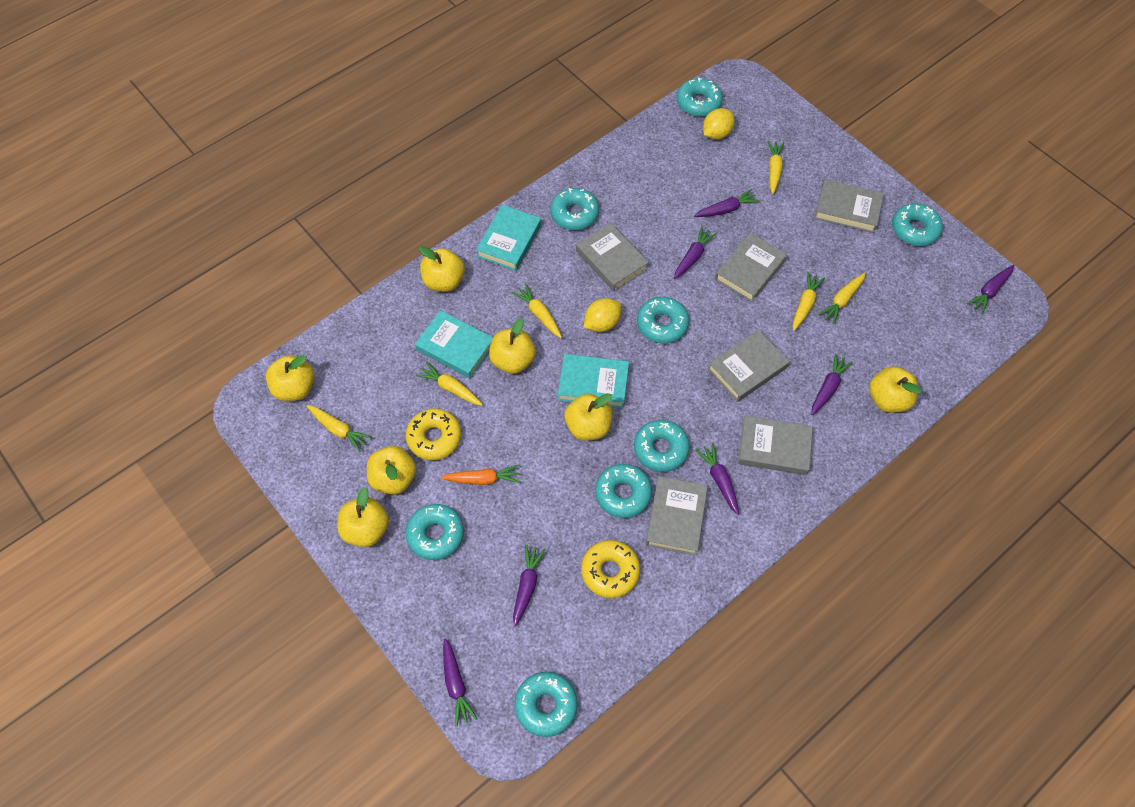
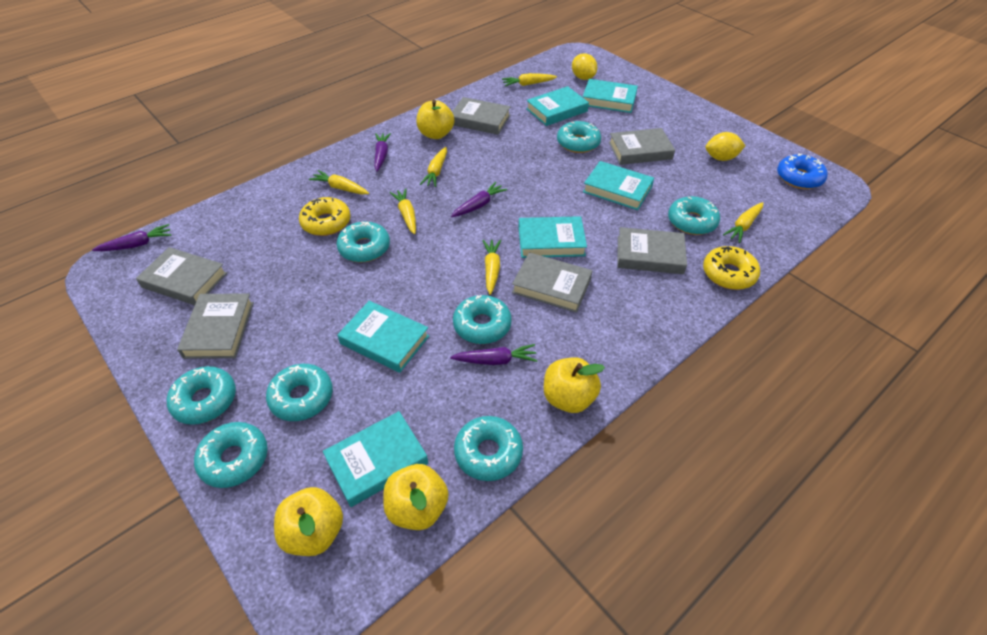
blue donut: 0 -> 1
orange carrot: 1 -> 0
purple carrot: 7 -> 4
turquoise book: 3 -> 6
yellow apple: 7 -> 4

